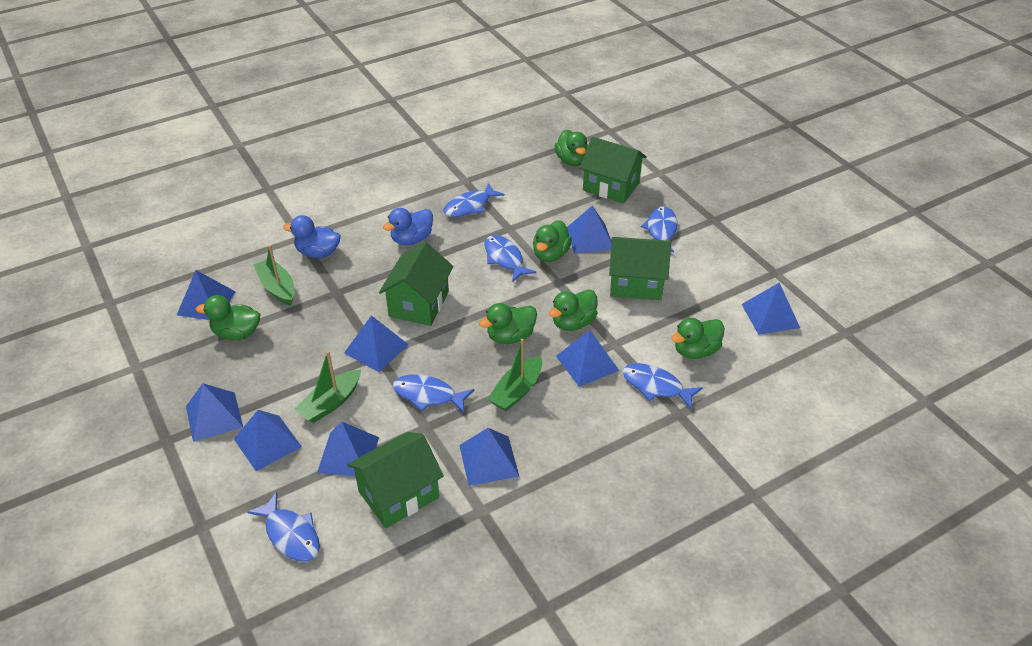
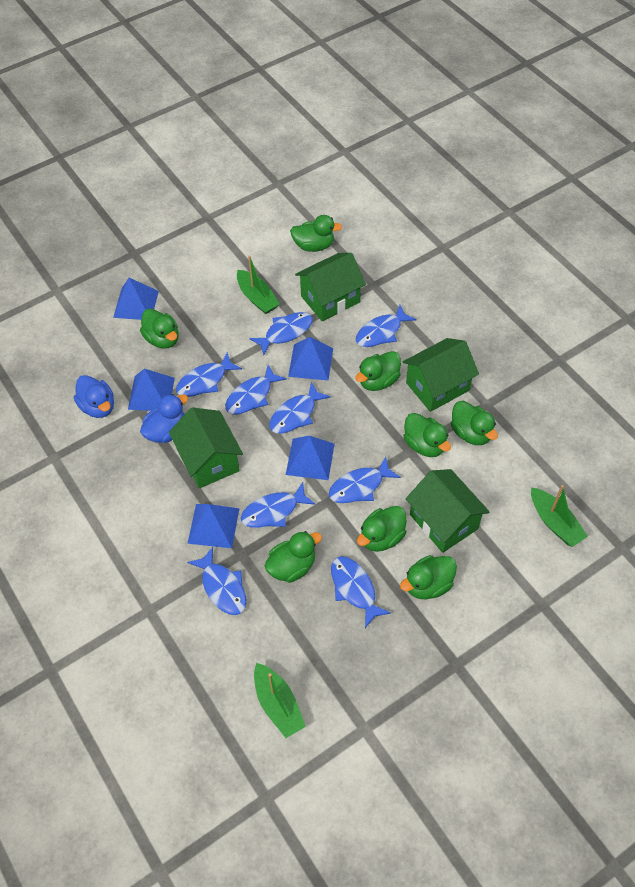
blue fish: 6 -> 9
blue pyramid: 9 -> 5
green duck: 6 -> 8

